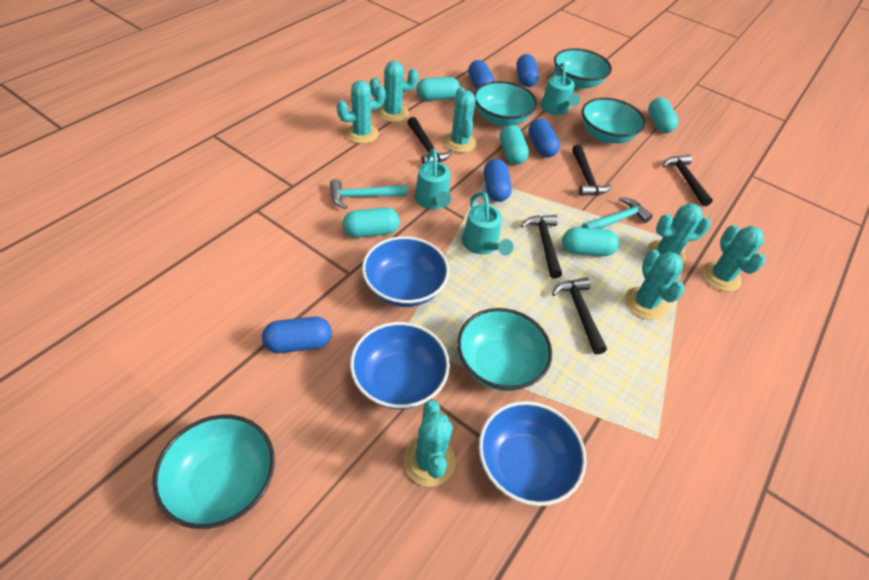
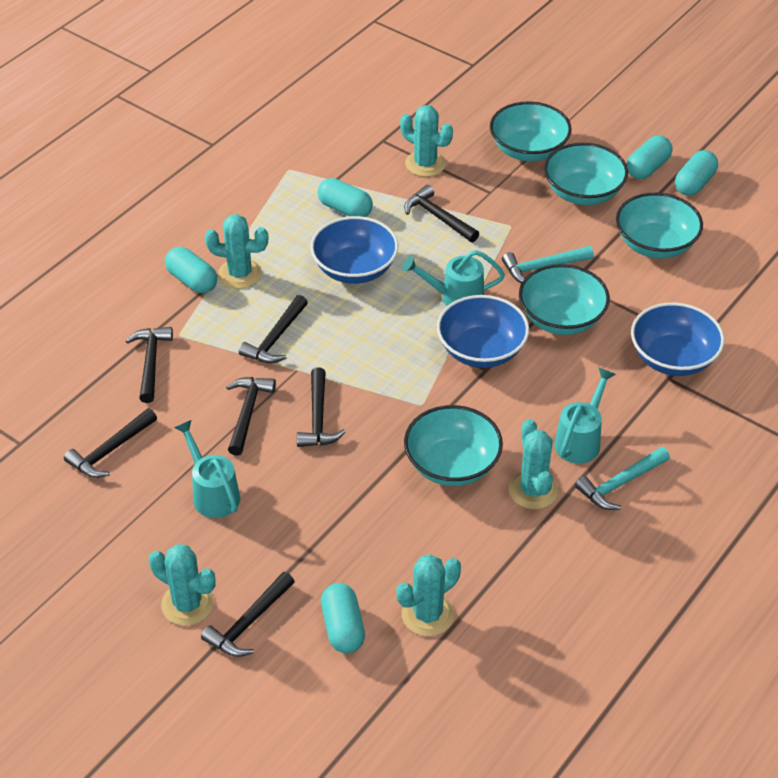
black hammer: 5 -> 7
blue capsule: 5 -> 0
turquoise cactus: 7 -> 5

